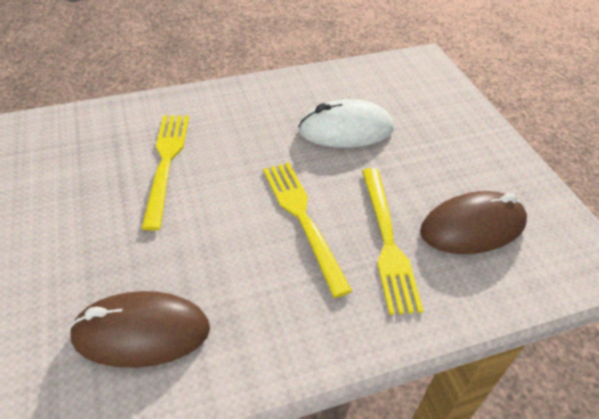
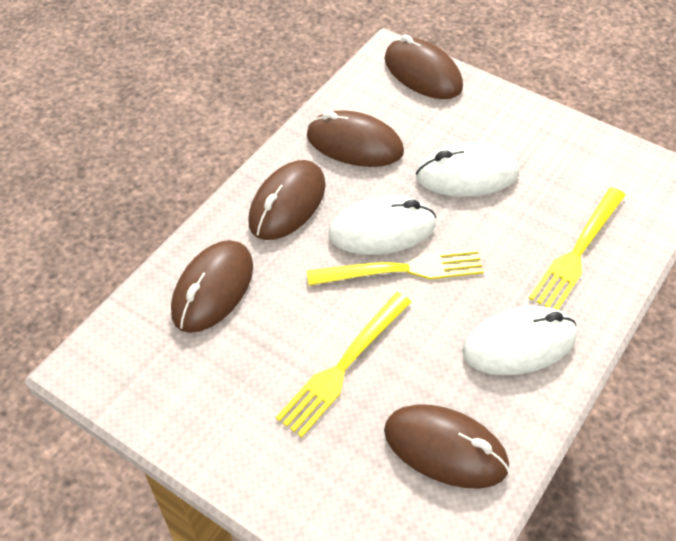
brown mouse: 2 -> 5
white mouse: 1 -> 3

